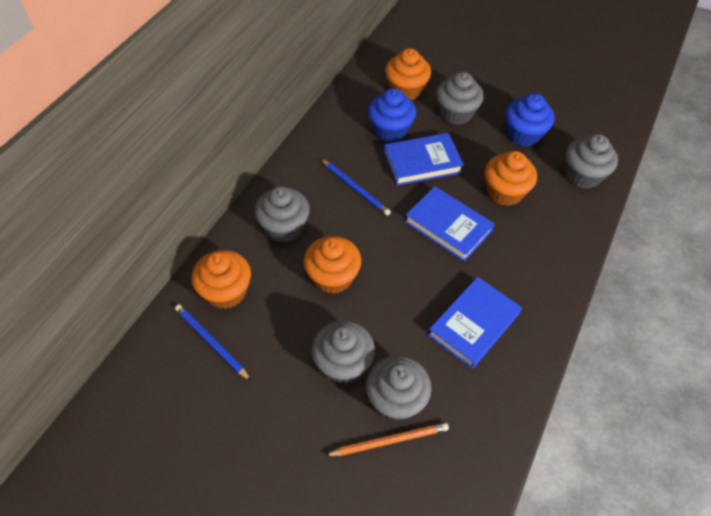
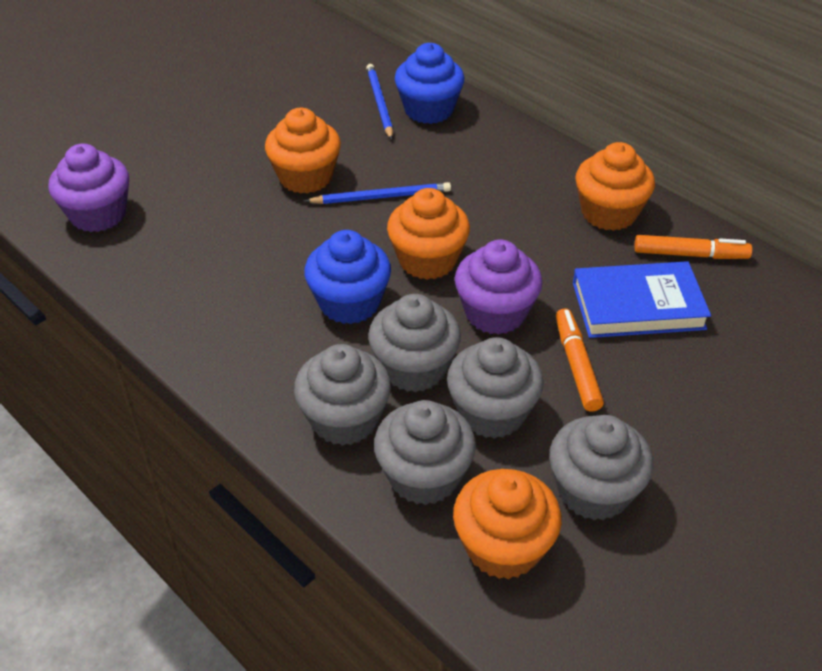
blue book: 3 -> 1
orange marker: 0 -> 2
orange pencil: 1 -> 0
purple cupcake: 0 -> 2

